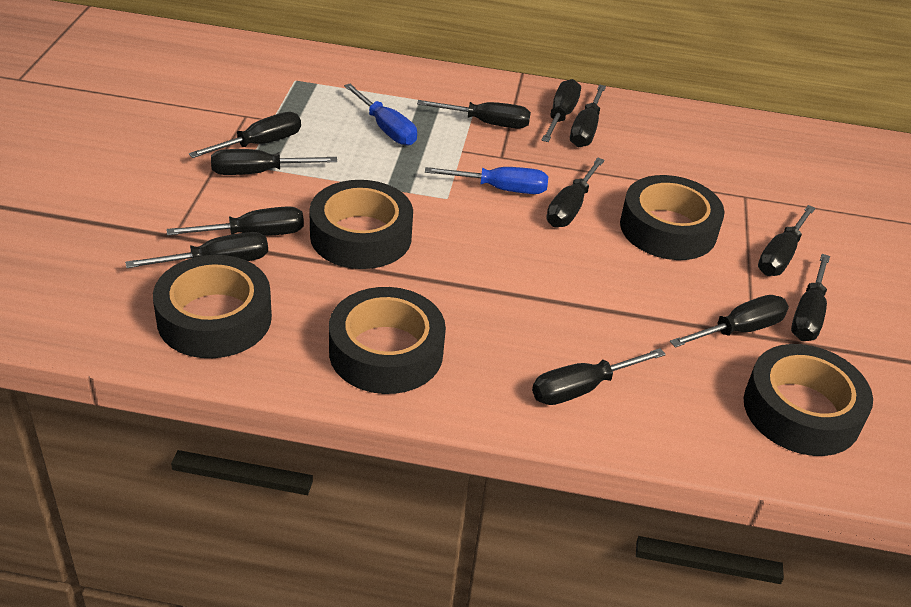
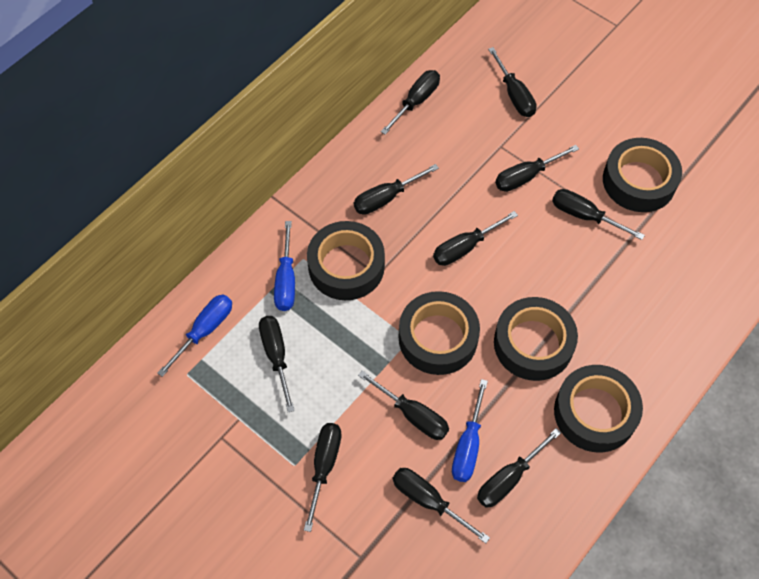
black screwdriver: 12 -> 11
blue screwdriver: 2 -> 3

